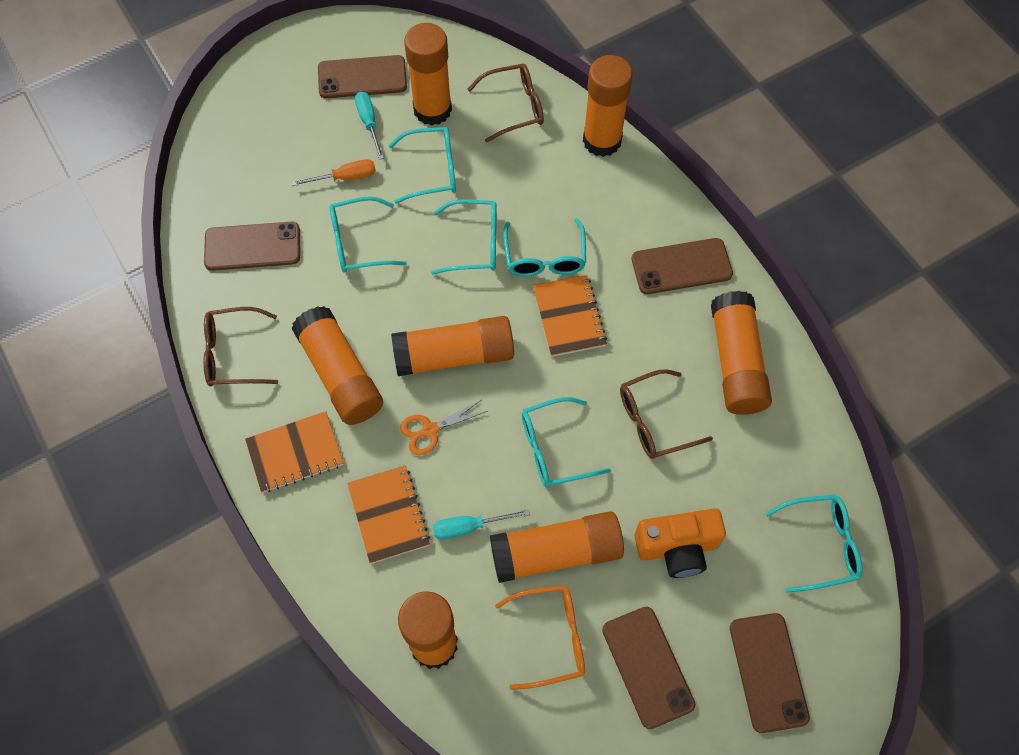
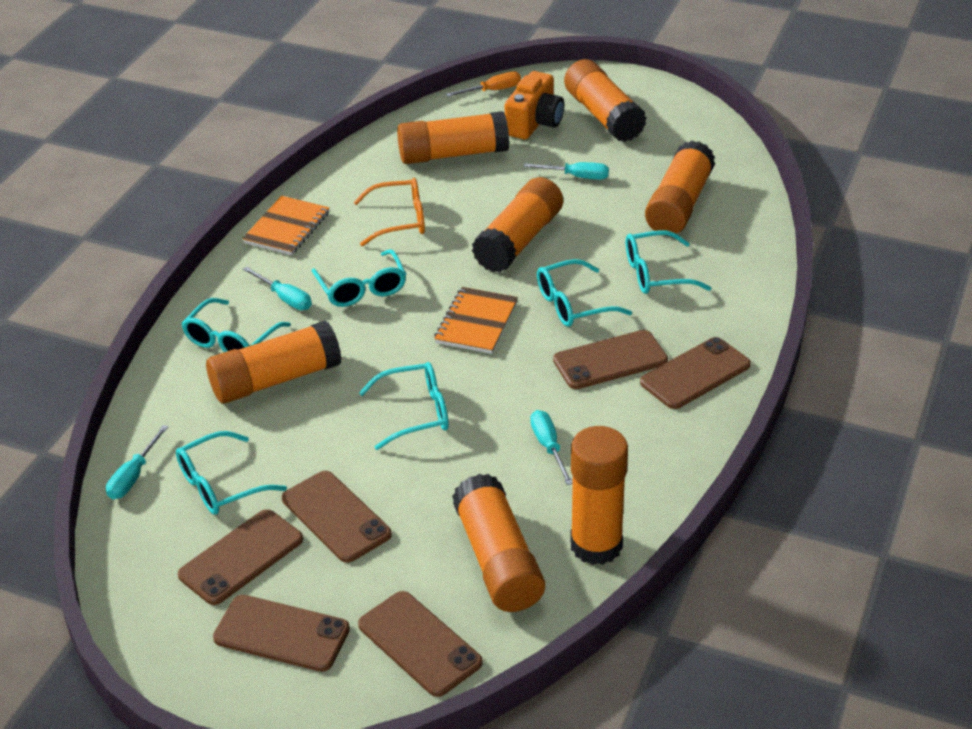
brown glasses: 3 -> 0
brown phone: 5 -> 6
orange notebook: 3 -> 2
orange scissors: 1 -> 0
turquoise screwdriver: 2 -> 4

